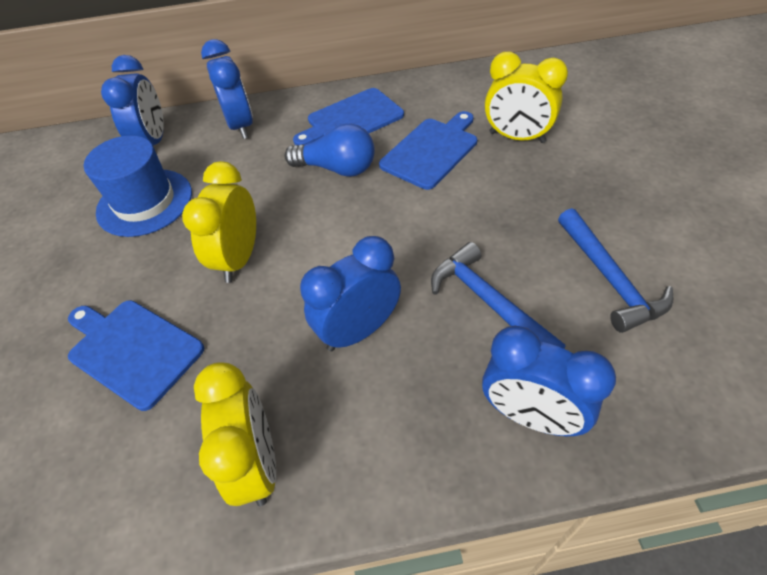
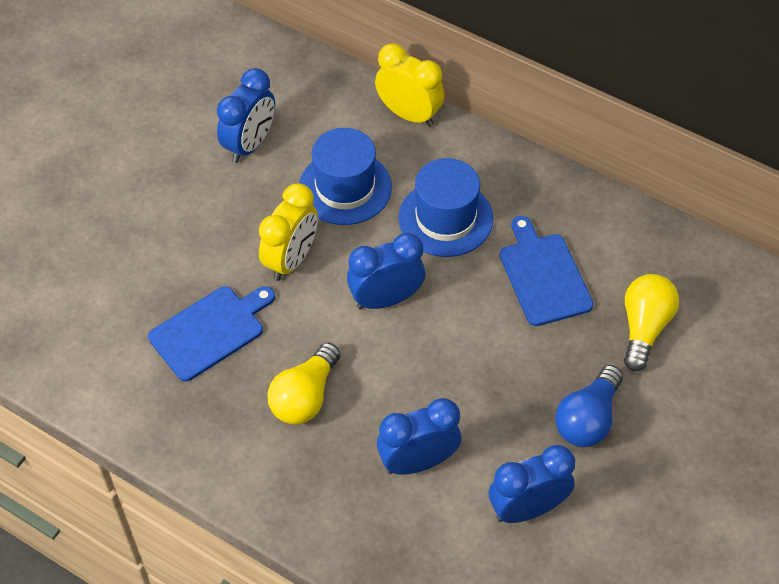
blue cutting board: 3 -> 2
blue hammer: 2 -> 0
blue hat: 1 -> 2
yellow clock: 3 -> 2
yellow light bulb: 0 -> 2

